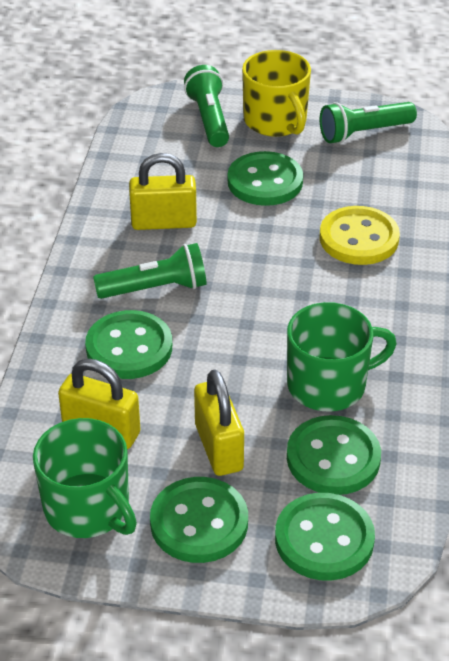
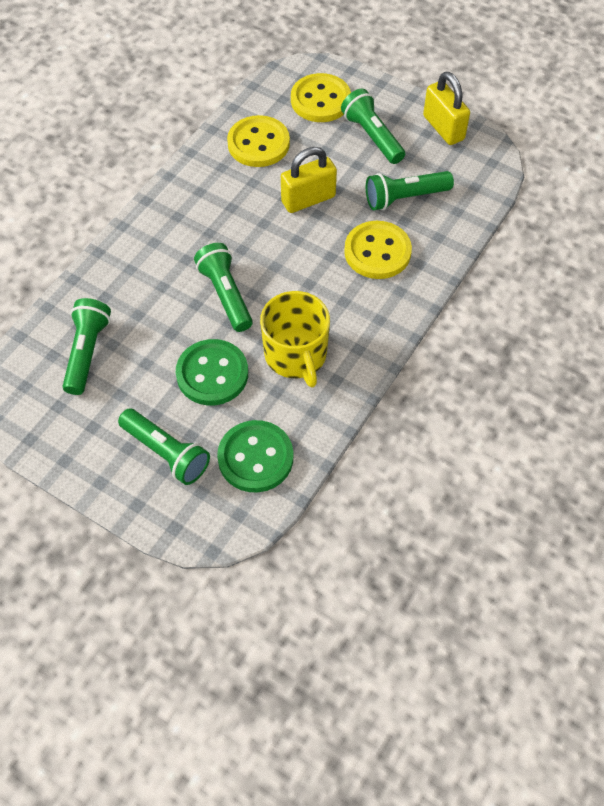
green button: 5 -> 2
green flashlight: 3 -> 5
green mug: 2 -> 0
yellow button: 1 -> 3
yellow padlock: 3 -> 2

